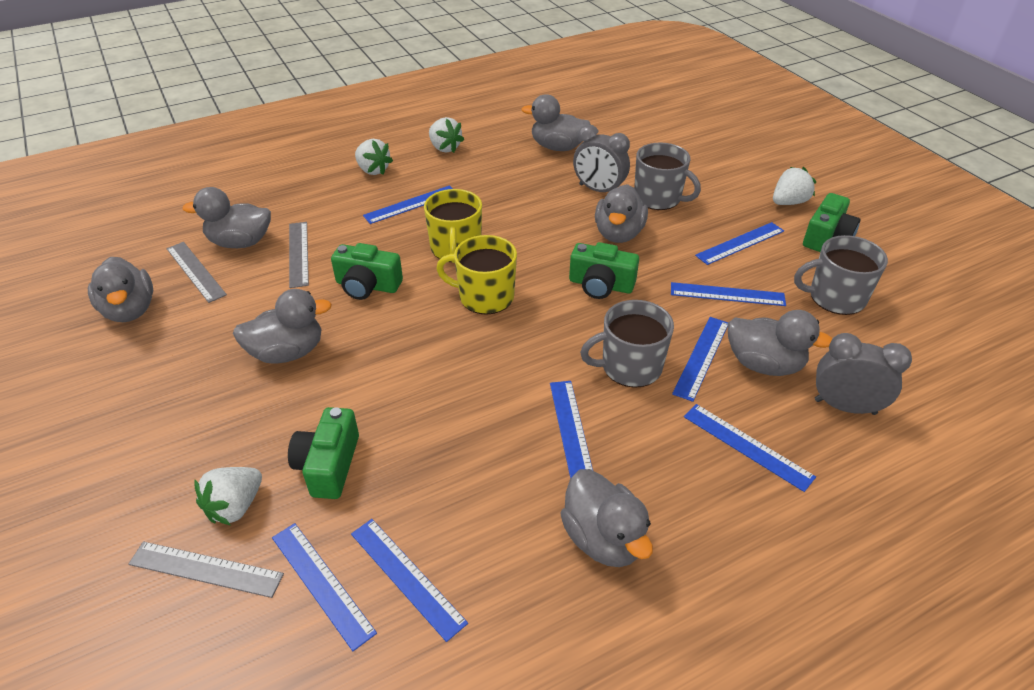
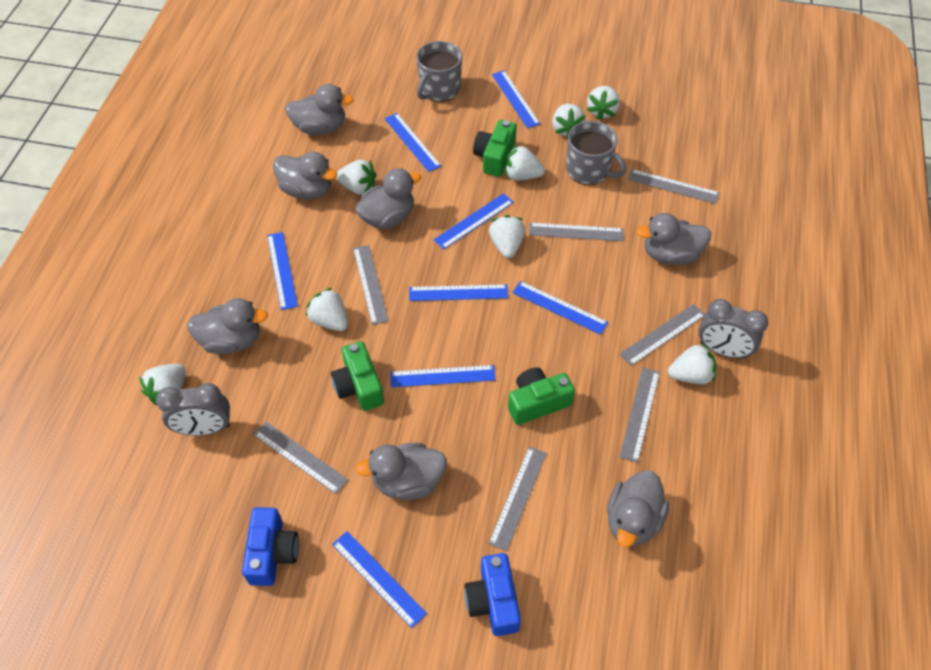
blue camera: 0 -> 2
green camera: 4 -> 3
grey mug: 3 -> 2
grey ruler: 3 -> 7
white strawberry: 4 -> 8
yellow mug: 2 -> 0

